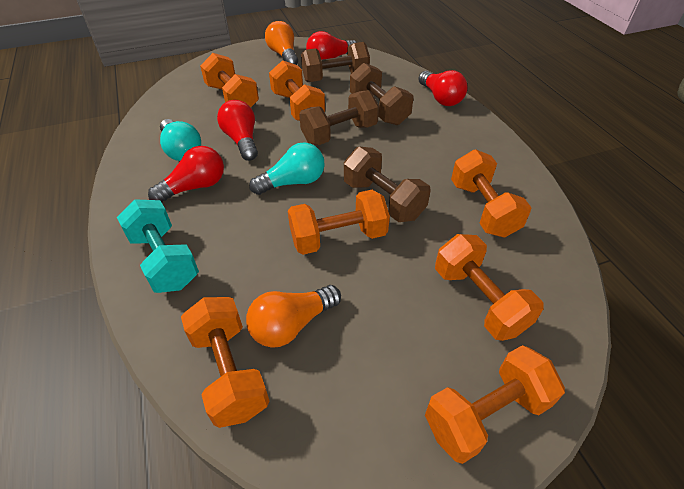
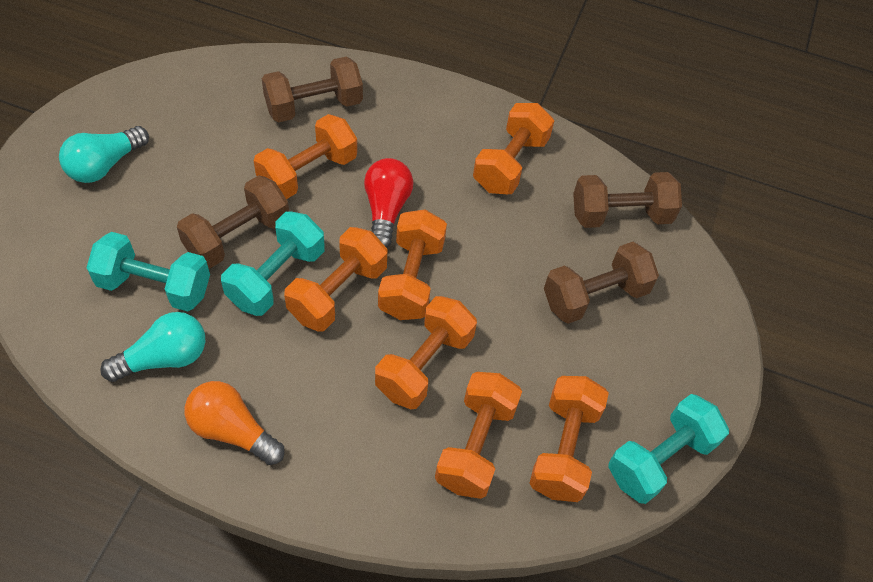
orange light bulb: 2 -> 1
red light bulb: 4 -> 1
turquoise dumbbell: 1 -> 3

